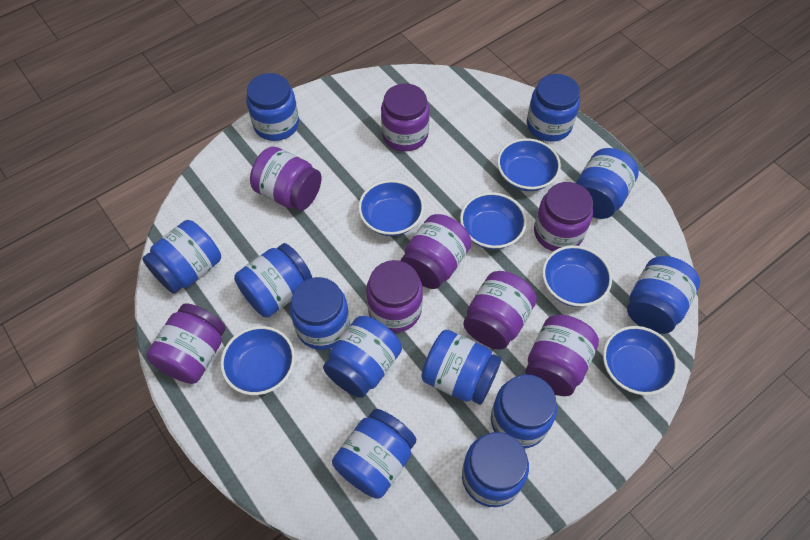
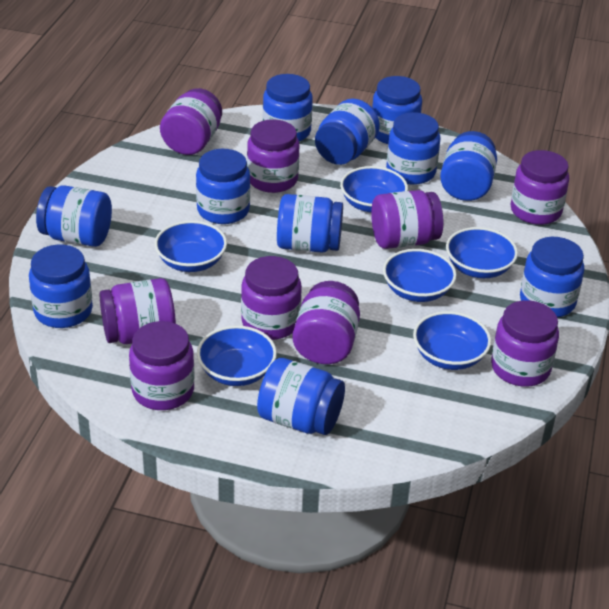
blue jar: 12 -> 11
purple jar: 8 -> 9

